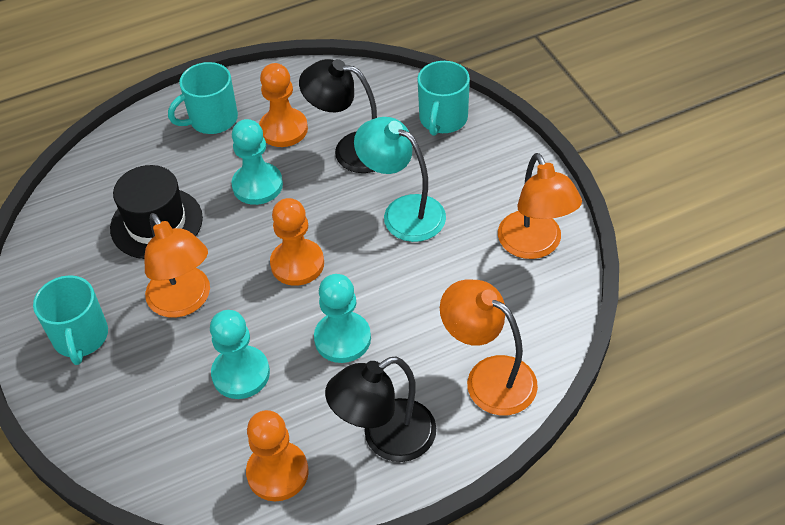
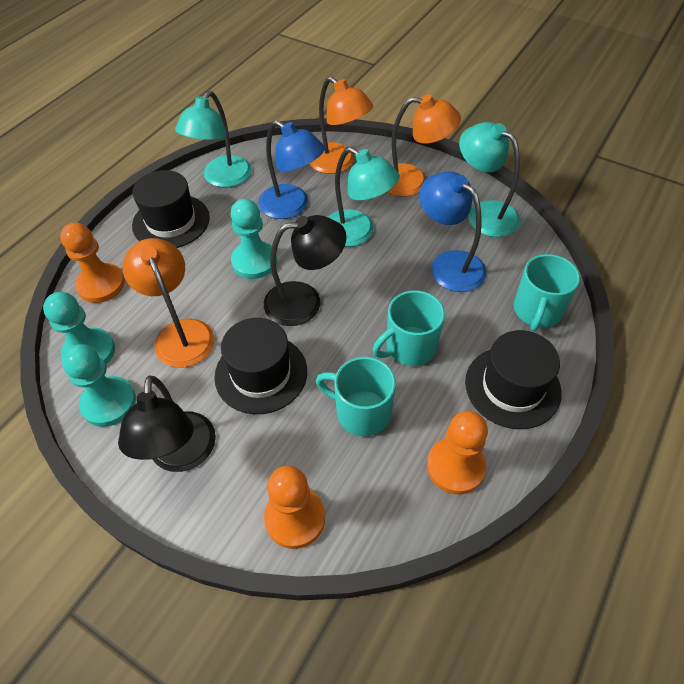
black hat: 1 -> 3
blue lamp: 0 -> 2
turquoise lamp: 1 -> 3

